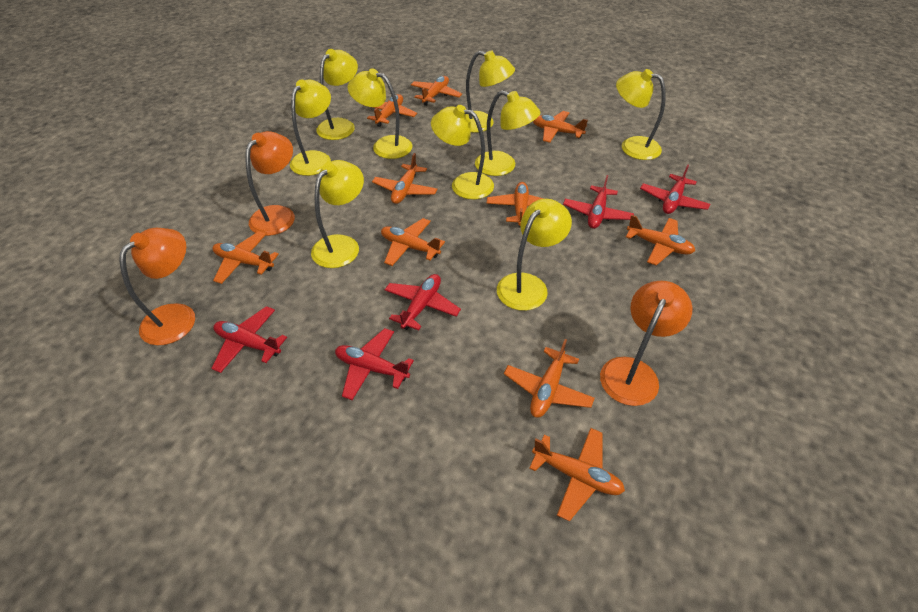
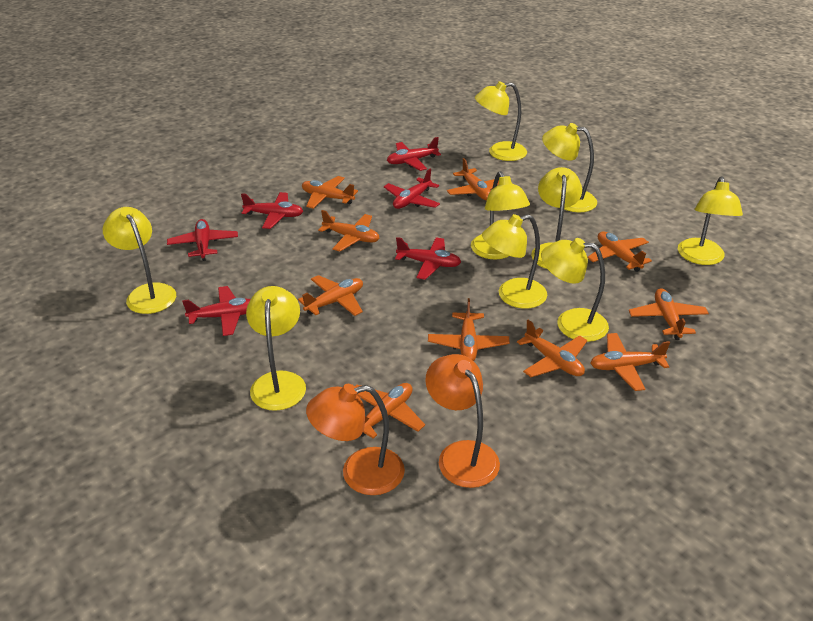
orange lamp: 3 -> 2
red plane: 5 -> 6

